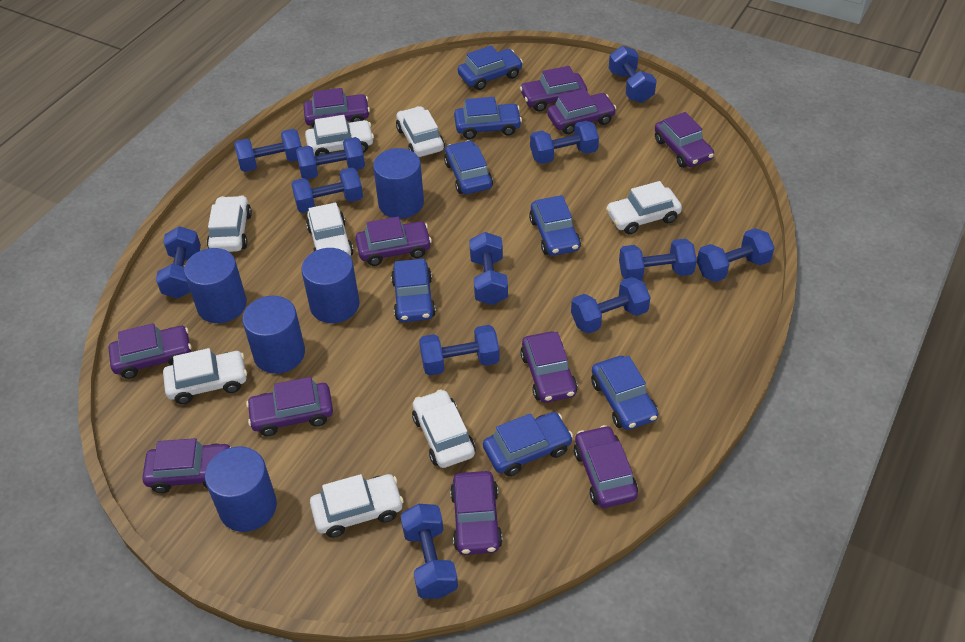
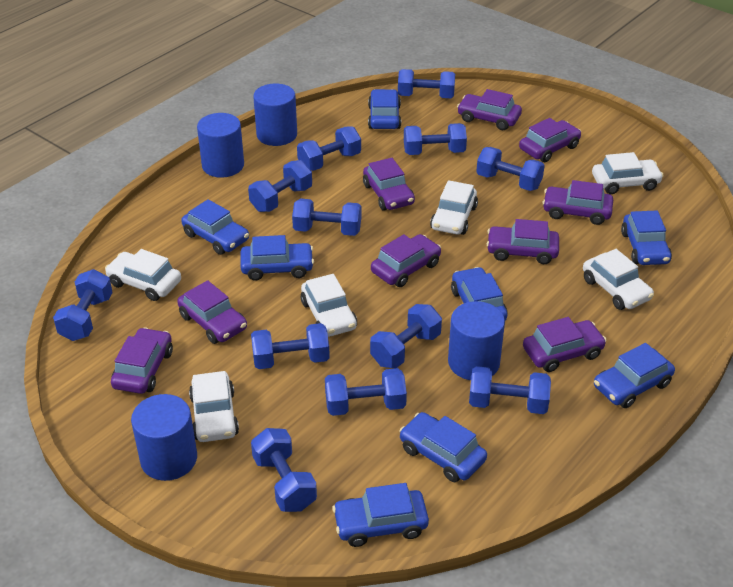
blue car: 7 -> 8
blue cylinder: 5 -> 4
purple car: 11 -> 9
white car: 8 -> 6

